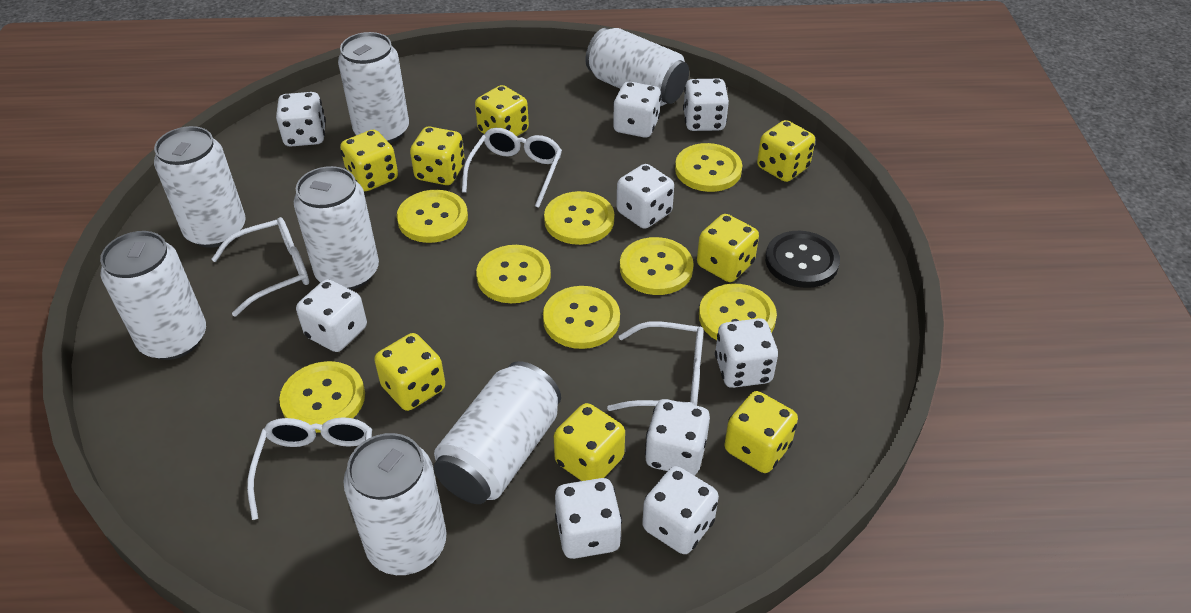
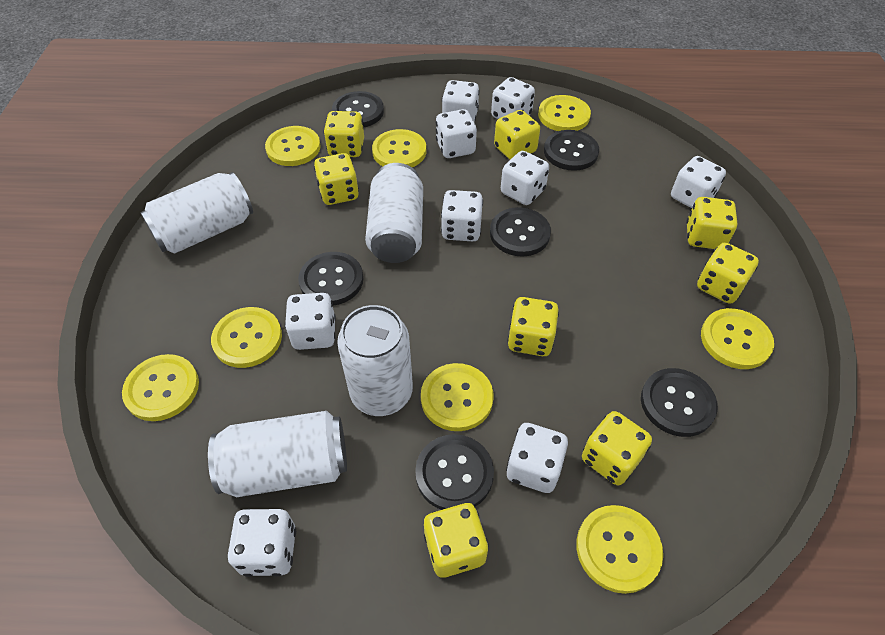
black button: 1 -> 6
white can: 7 -> 4
white glasses: 4 -> 0

